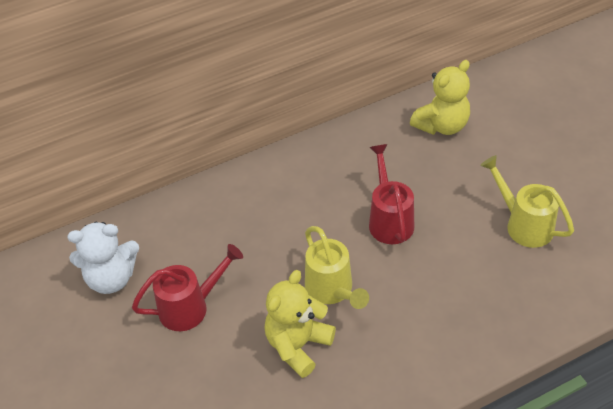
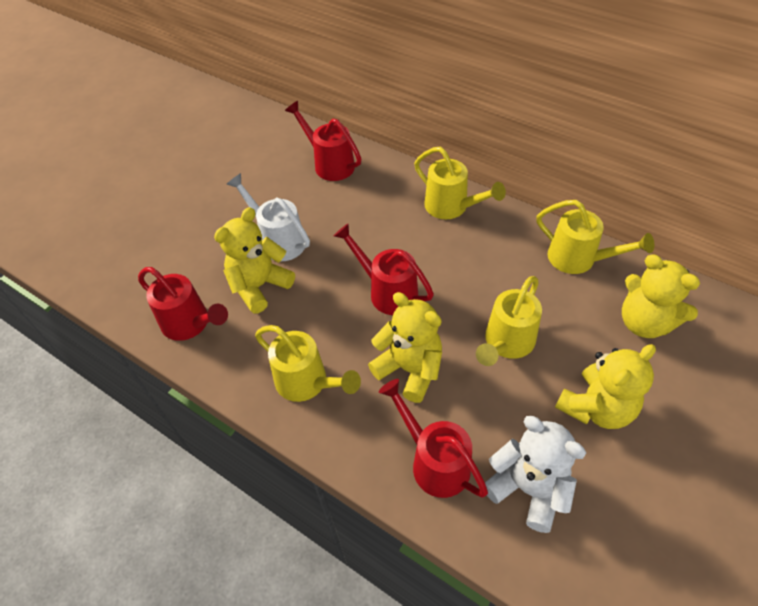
red watering can: 2 -> 4
white watering can: 0 -> 1
yellow teddy bear: 2 -> 4
yellow watering can: 2 -> 4

